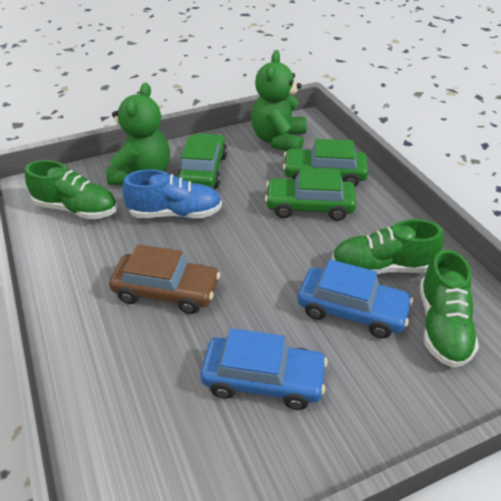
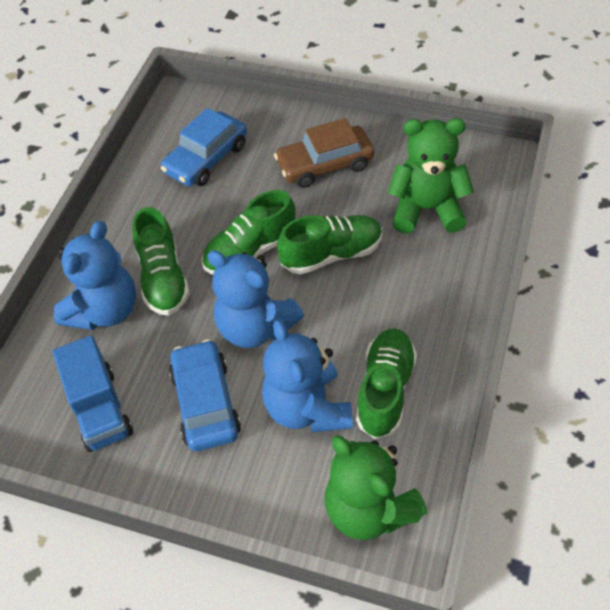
blue shoe: 1 -> 0
blue teddy bear: 0 -> 3
blue truck: 0 -> 1
green car: 3 -> 0
green shoe: 3 -> 4

